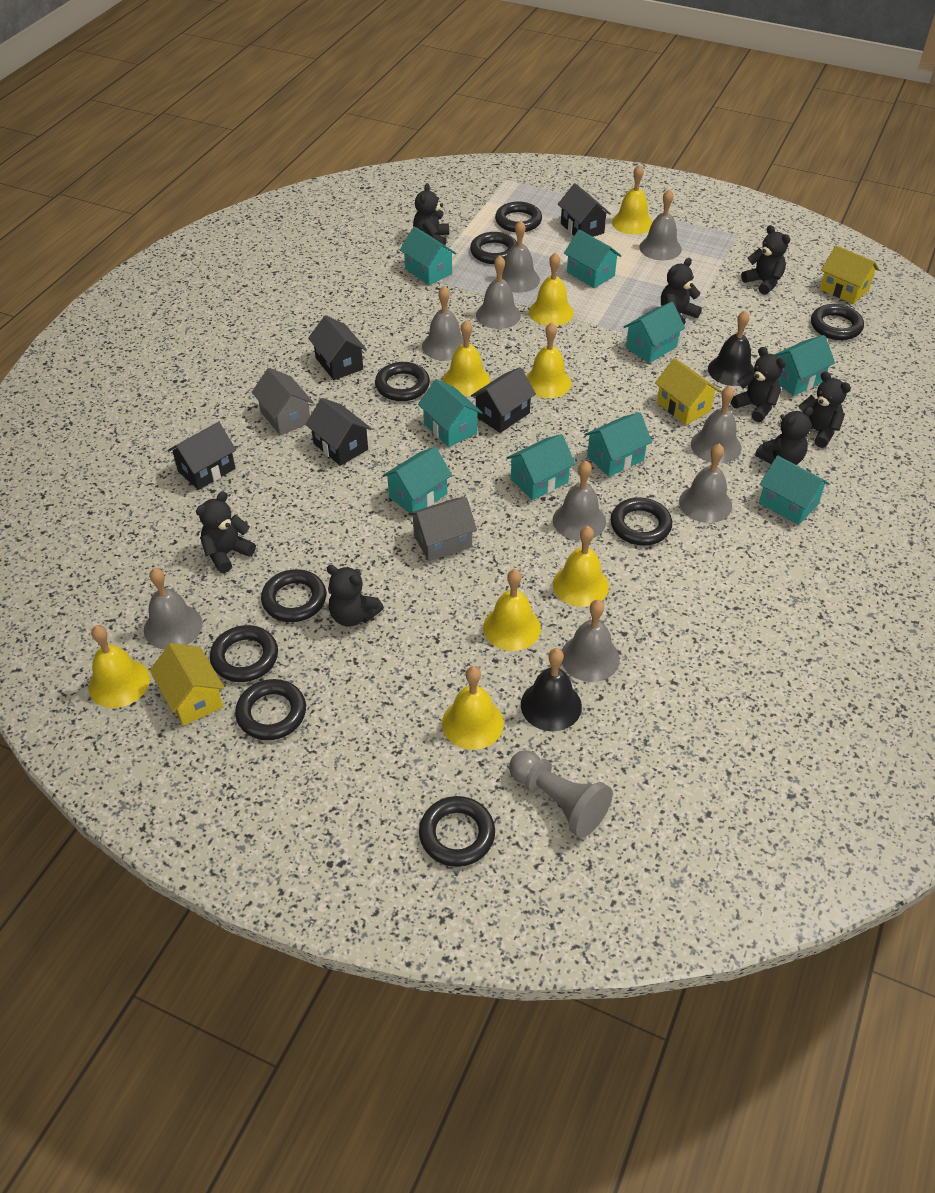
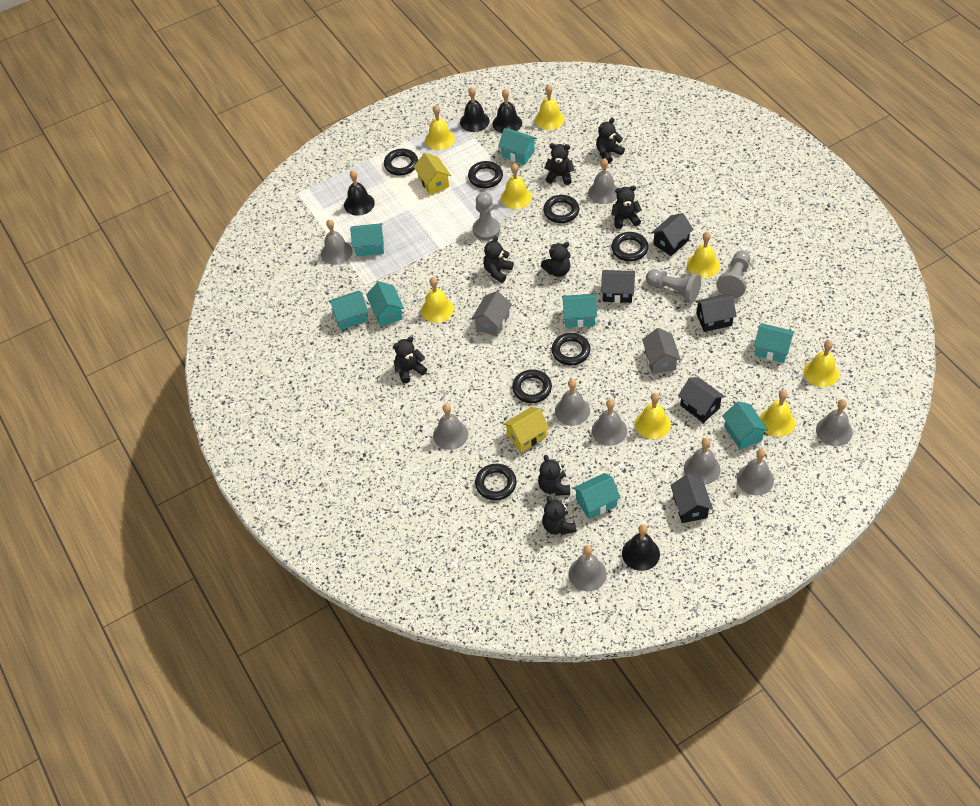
black bell: 2 -> 4
black ring: 9 -> 7
grey pawn: 1 -> 3
turquoise house: 9 -> 8
yellow house: 3 -> 2

